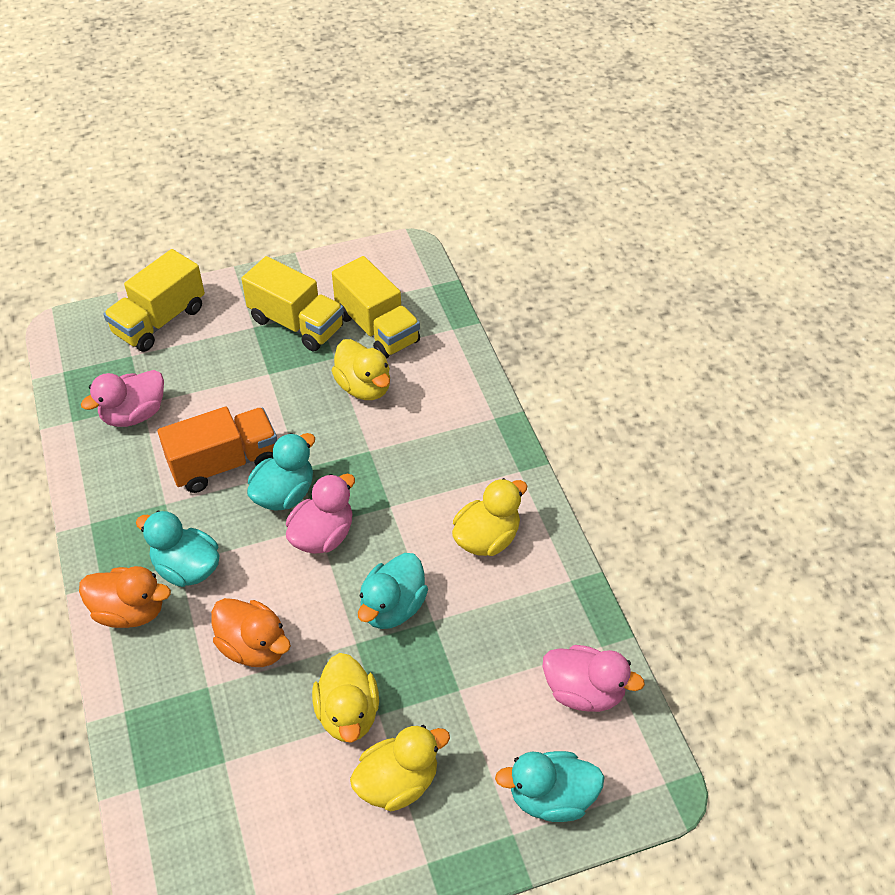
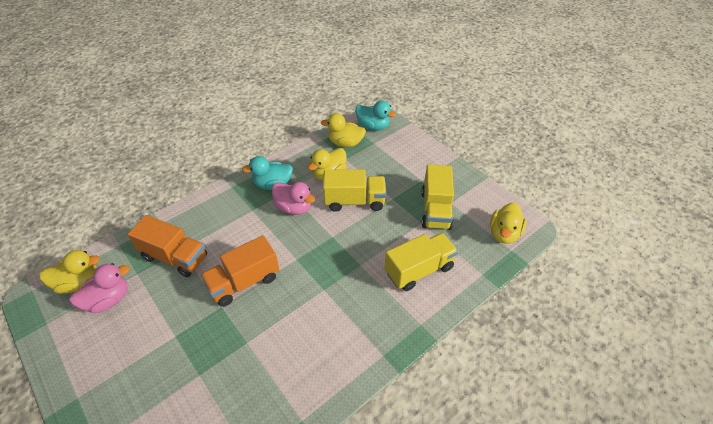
orange duck: 2 -> 0
orange truck: 1 -> 2
pink duck: 3 -> 2
turquoise duck: 4 -> 2

